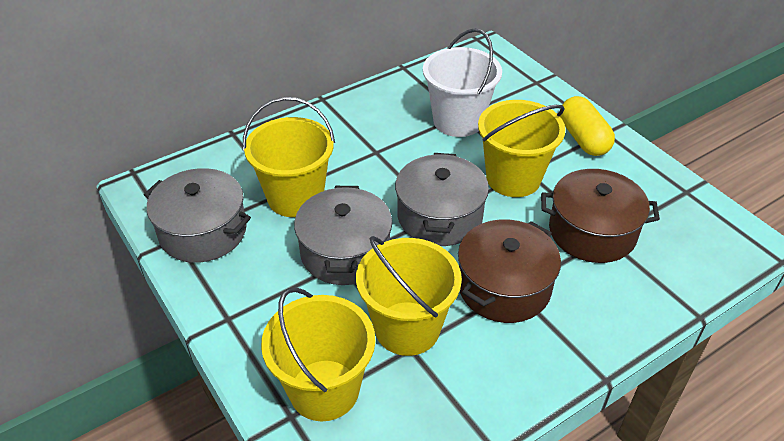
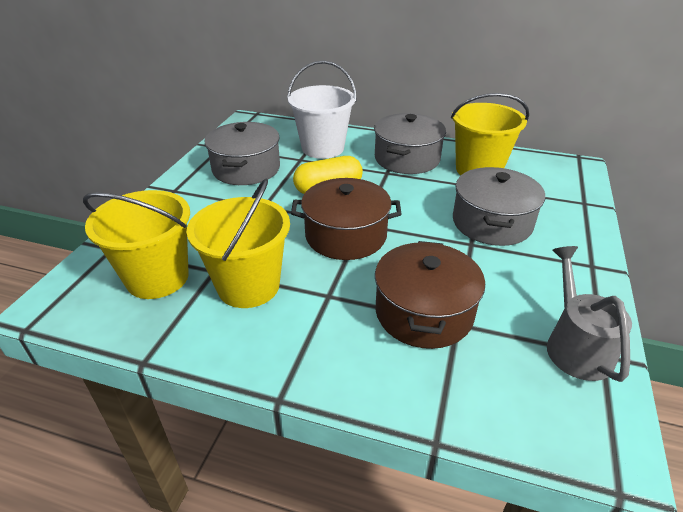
grey watering can: 0 -> 1
yellow bucket: 4 -> 3

